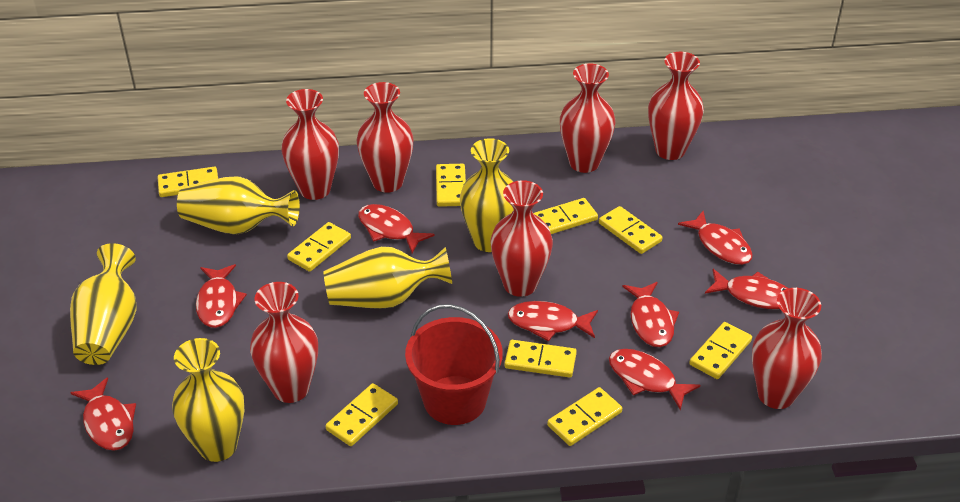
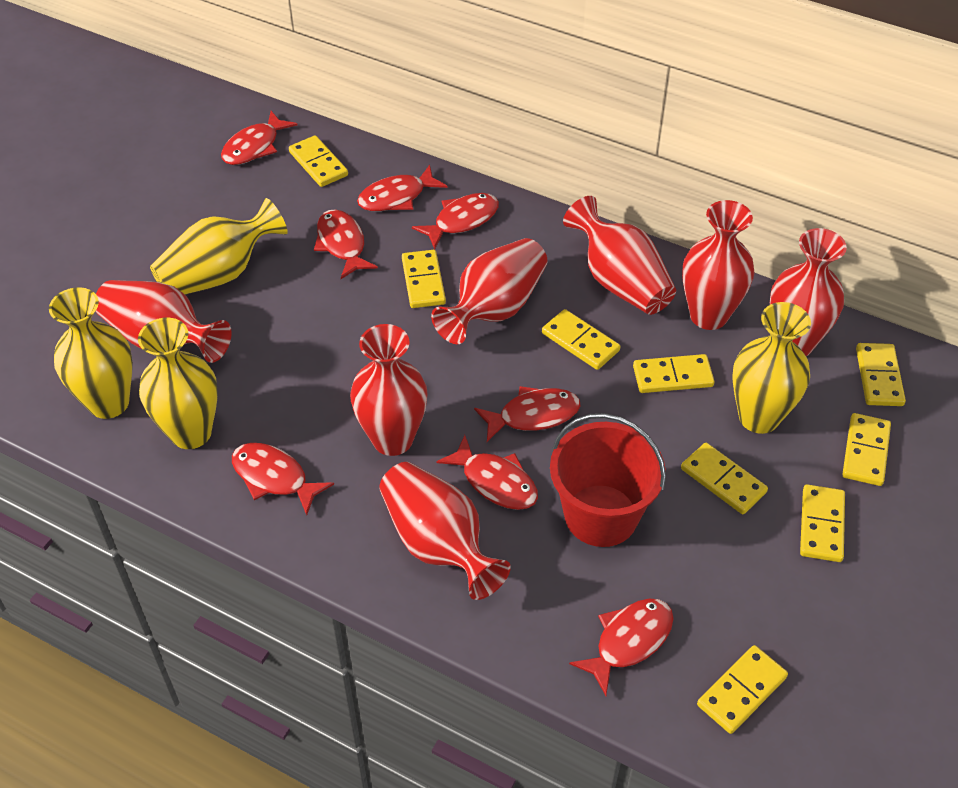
yellow vase: 5 -> 4

